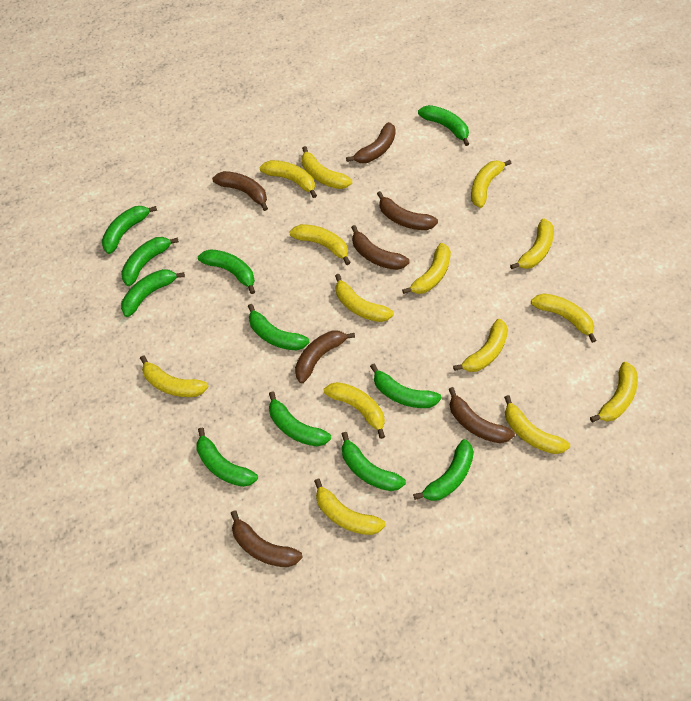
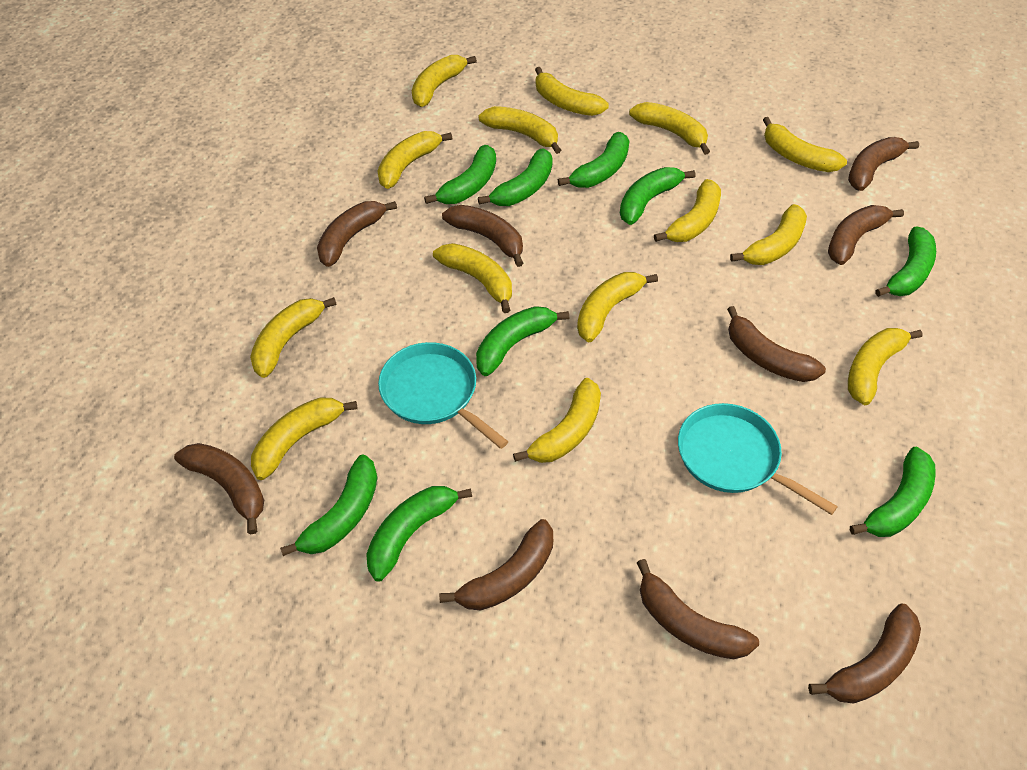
brown banana: 7 -> 9
green banana: 11 -> 9
turquoise pan: 0 -> 2

